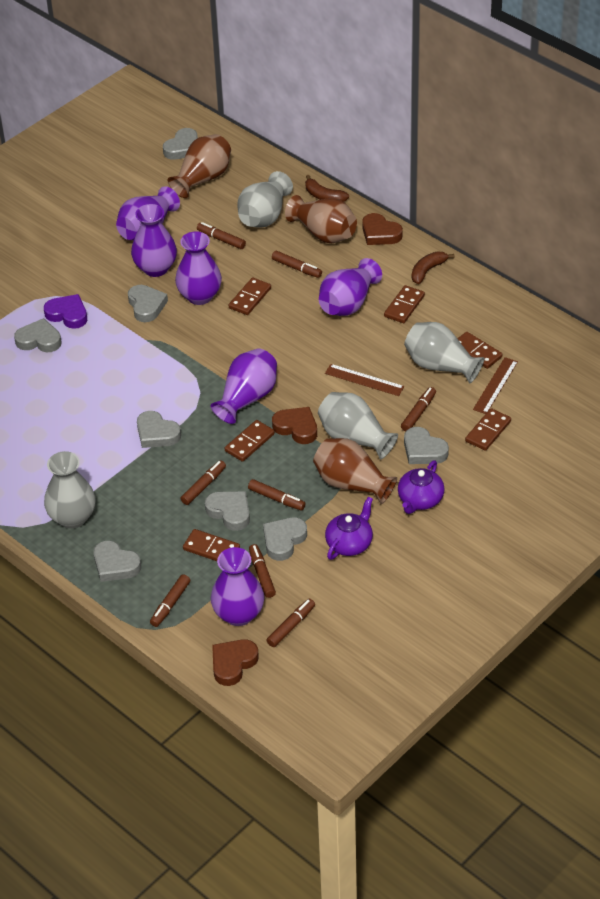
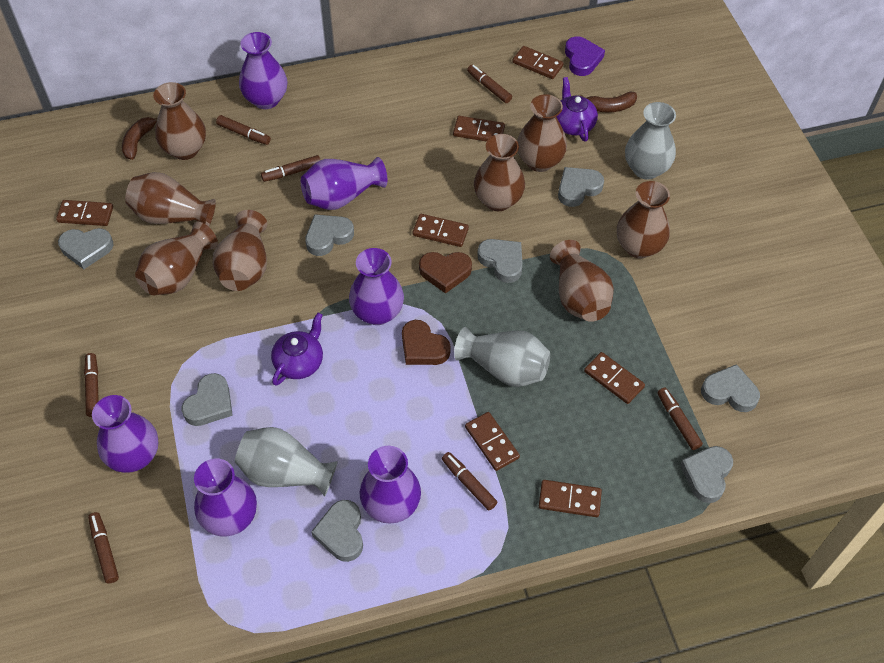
brown domino: 6 -> 7
brown heart: 3 -> 2
brown marker: 8 -> 7
brown ruler: 2 -> 0
brown vase: 3 -> 8
grey vase: 4 -> 3

